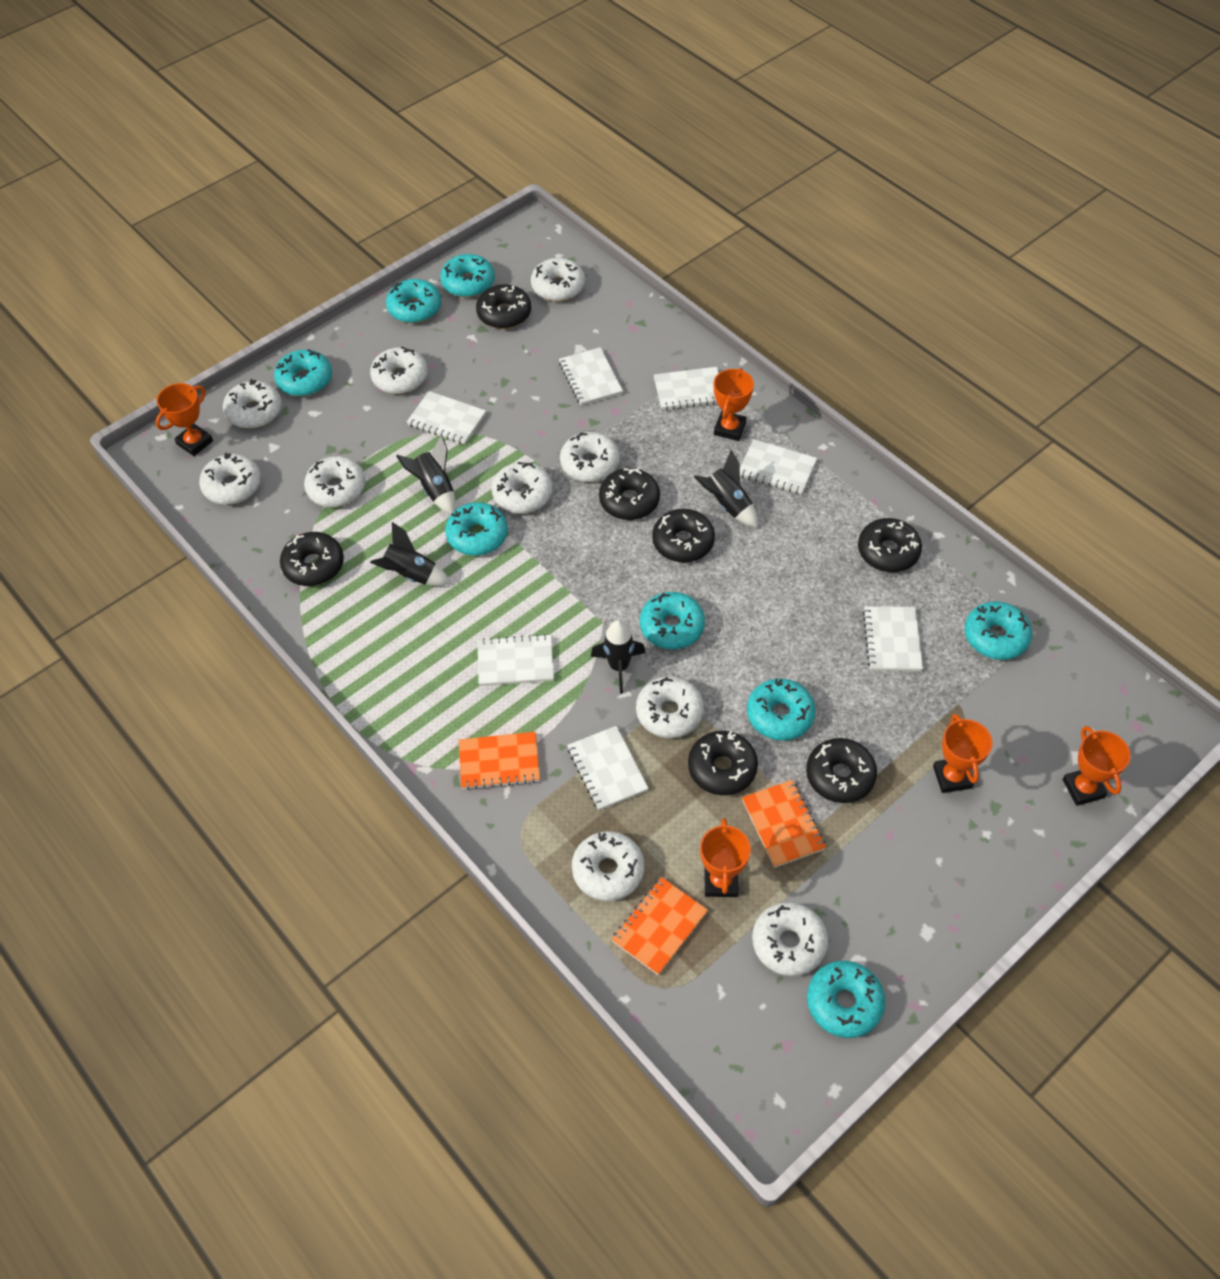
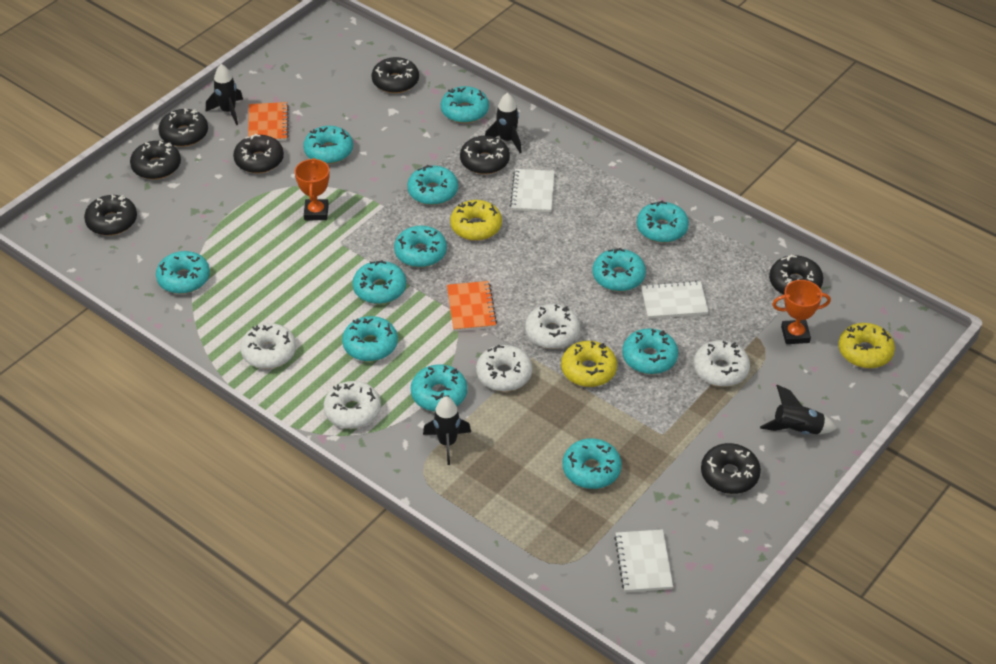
black donut: 7 -> 8
orange notebook: 3 -> 2
orange trophy: 5 -> 2
turquoise donut: 8 -> 12
white donut: 10 -> 5
white notebook: 7 -> 3
yellow donut: 0 -> 3

